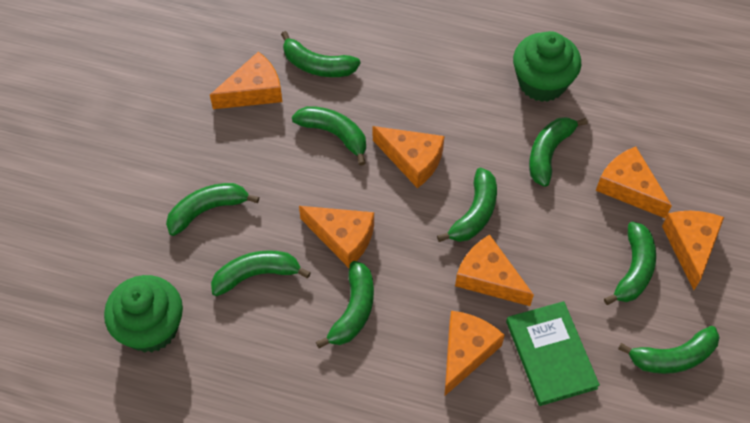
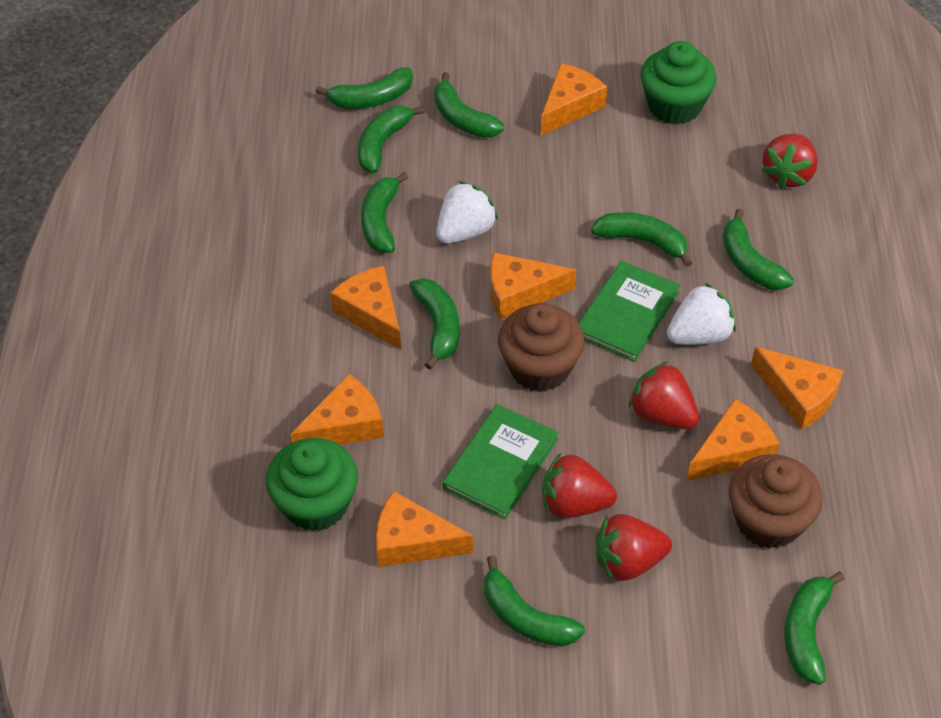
brown cupcake: 0 -> 2
green book: 1 -> 2
red strawberry: 0 -> 4
white strawberry: 0 -> 2

